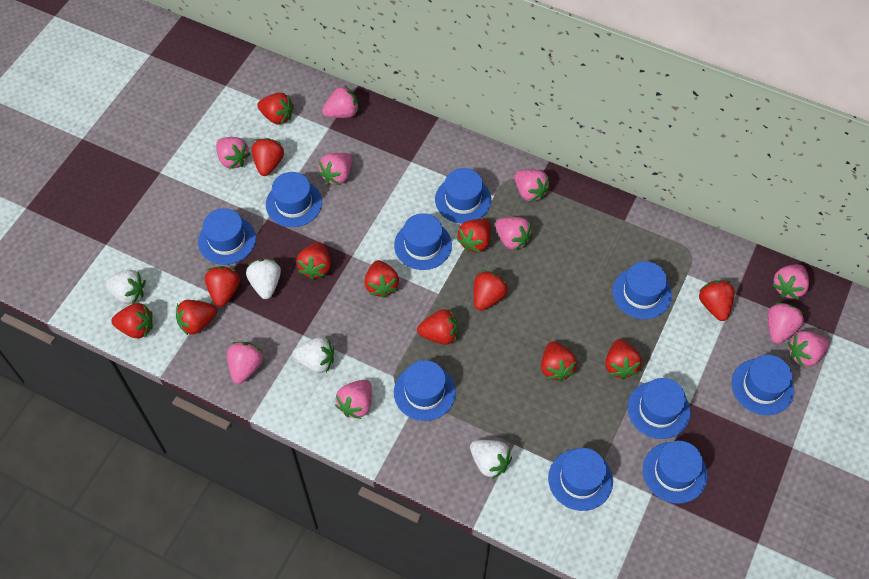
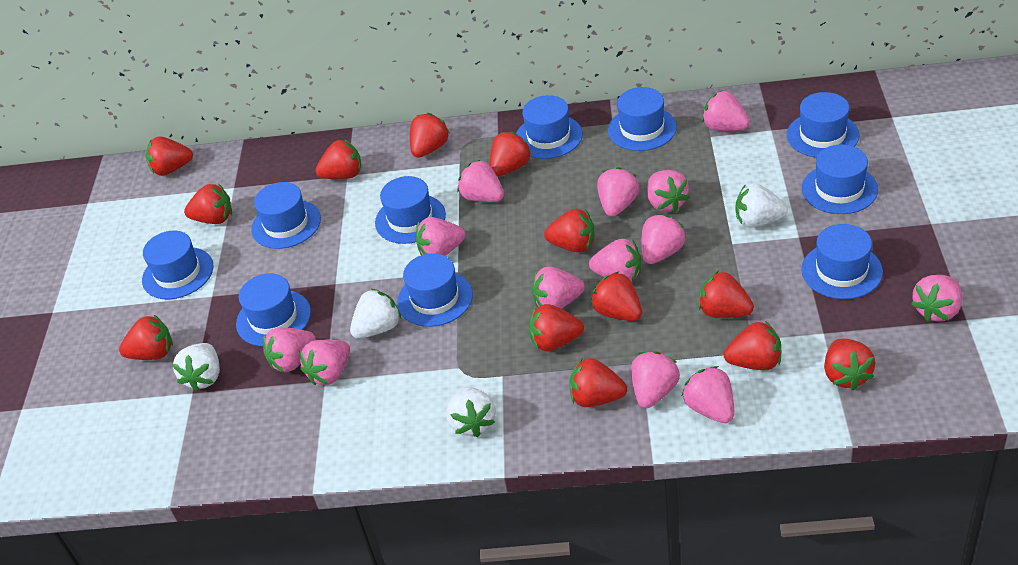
pink strawberry: 10 -> 13

